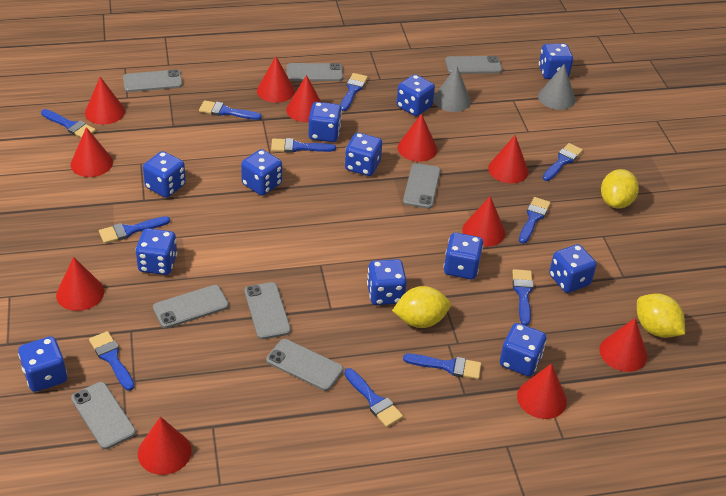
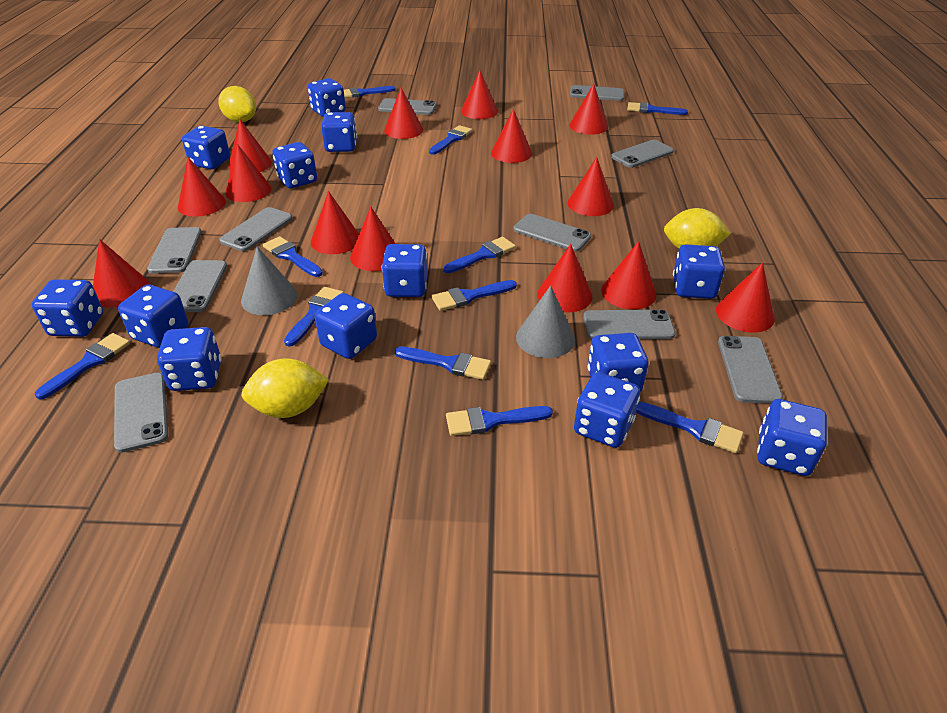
blue dice: 12 -> 13
grey phone: 8 -> 10
red cone: 11 -> 14

